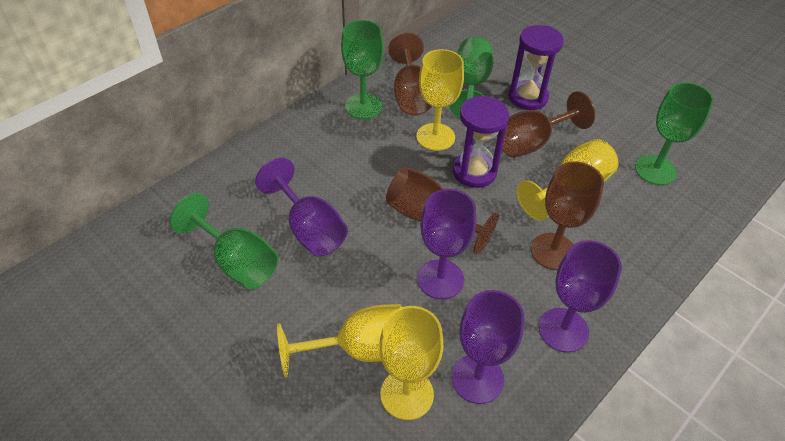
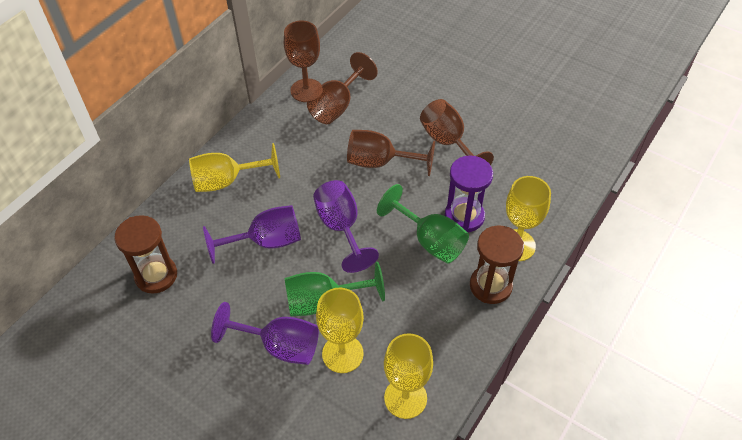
brown hourglass: 0 -> 2
green goblet: 4 -> 2
purple goblet: 4 -> 3
purple hourglass: 2 -> 1

